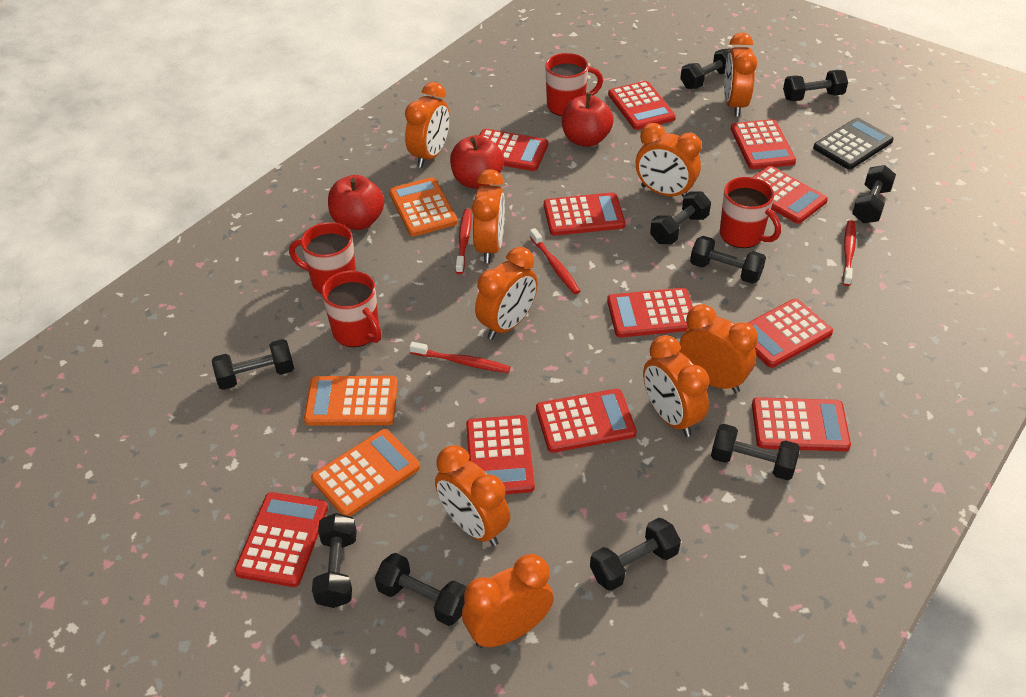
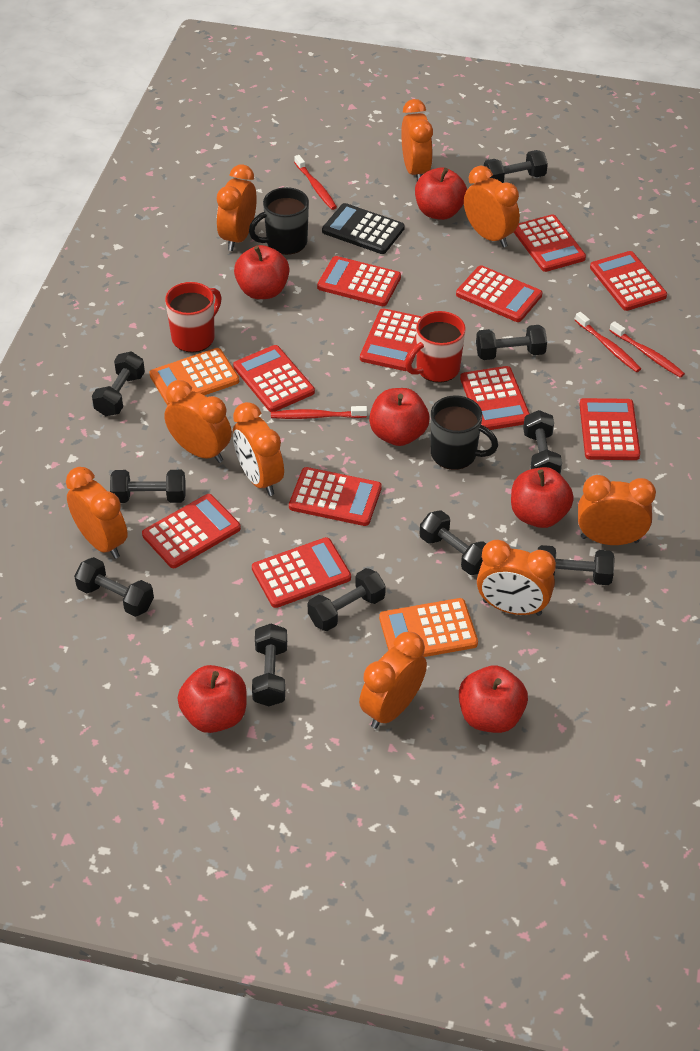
black mug: 0 -> 2
orange calculator: 3 -> 2
red apple: 3 -> 6
red mug: 4 -> 2

